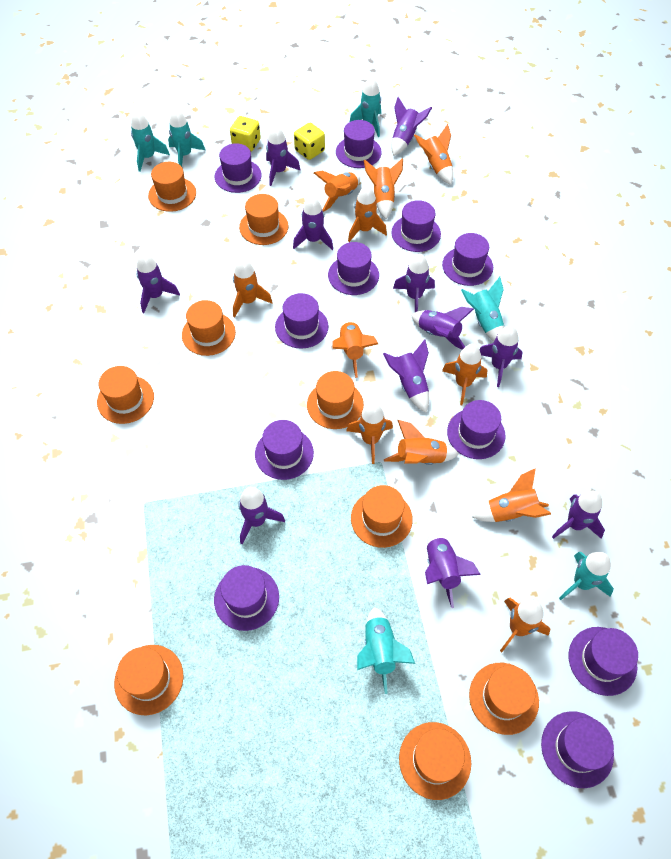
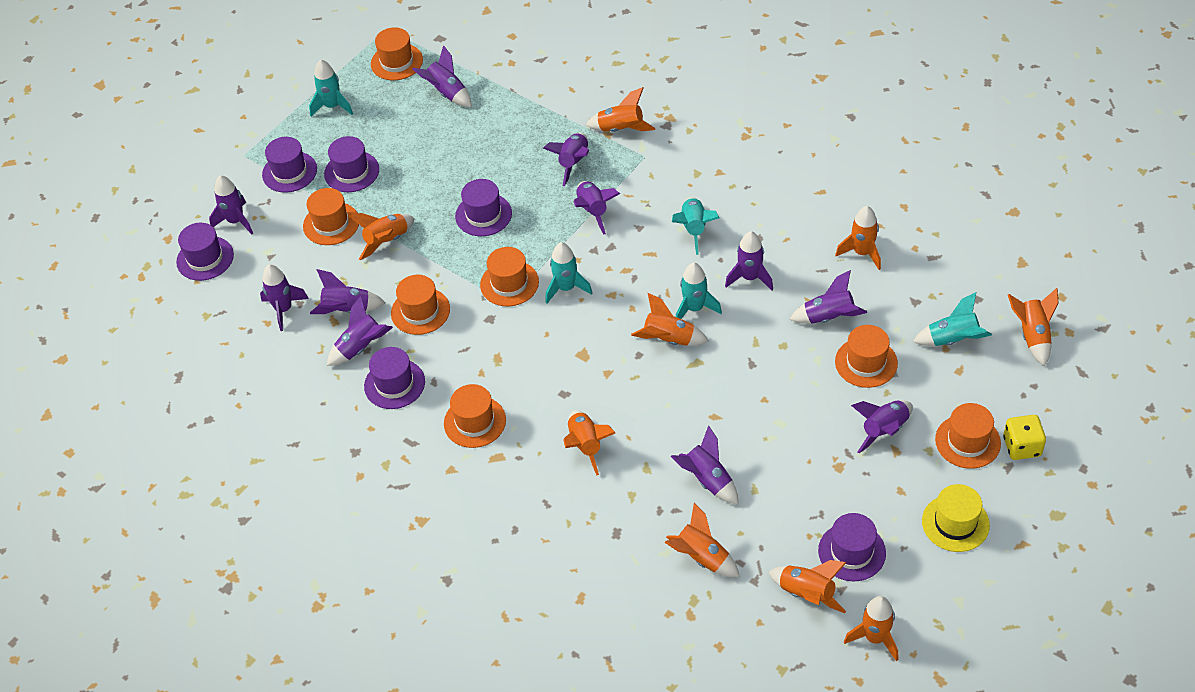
orange hat: 9 -> 7
orange rocket: 11 -> 9
purple hat: 11 -> 6
turquoise rocket: 6 -> 5
yellow dice: 2 -> 1
yellow hat: 0 -> 1

